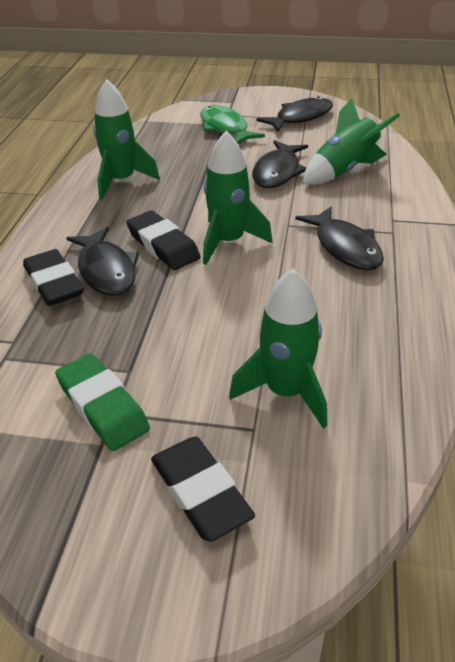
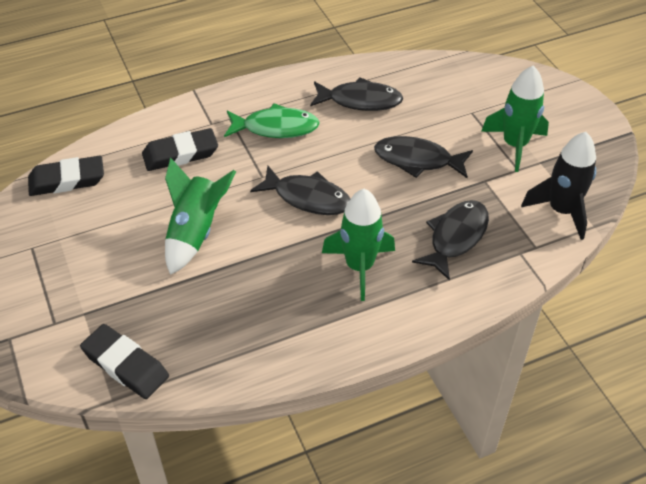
black rocket: 0 -> 1
green eraser: 1 -> 0
green rocket: 4 -> 3

